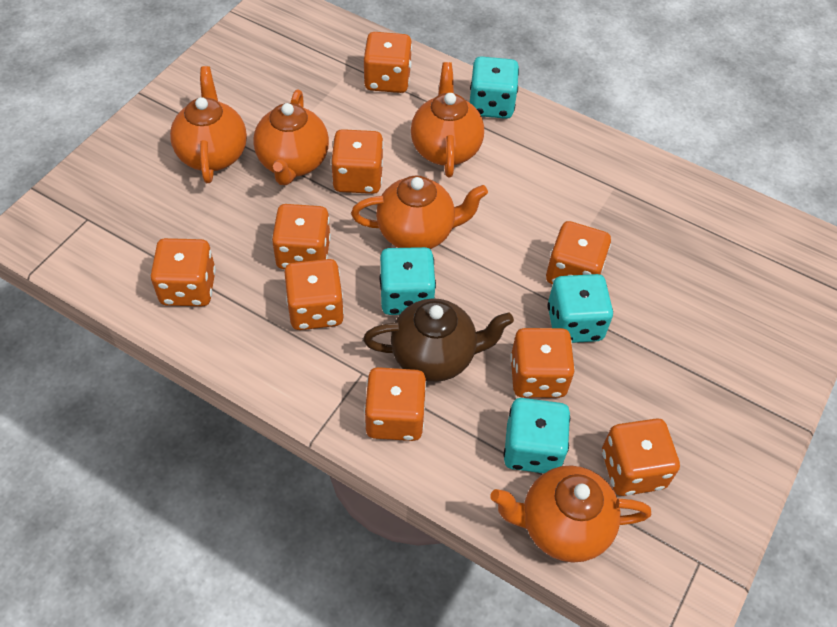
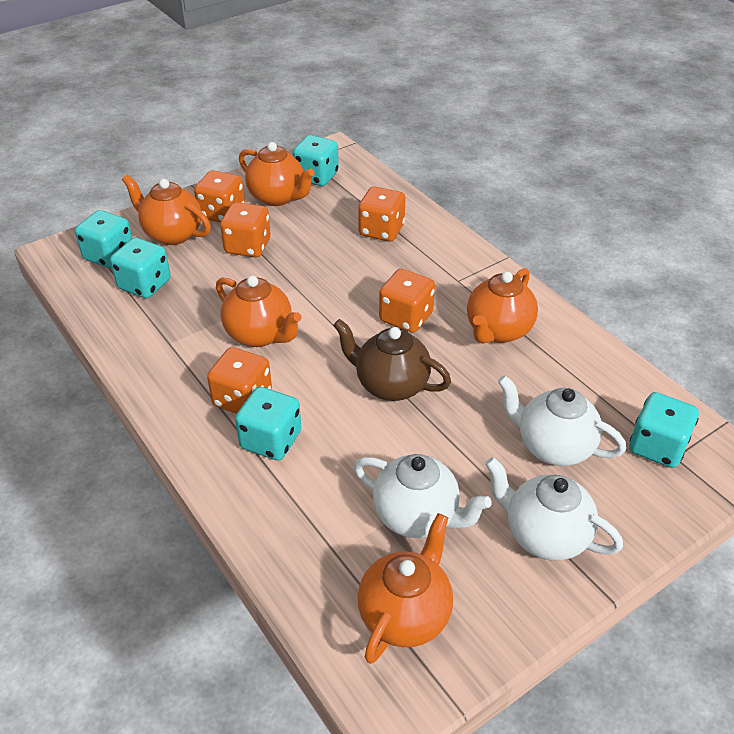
orange dice: 9 -> 5
turquoise dice: 4 -> 5
white teapot: 0 -> 3

